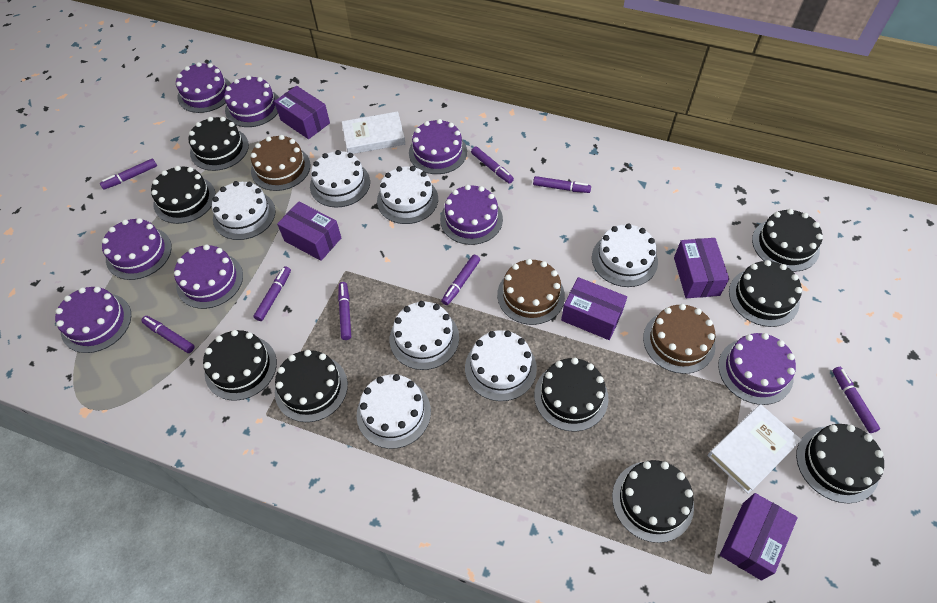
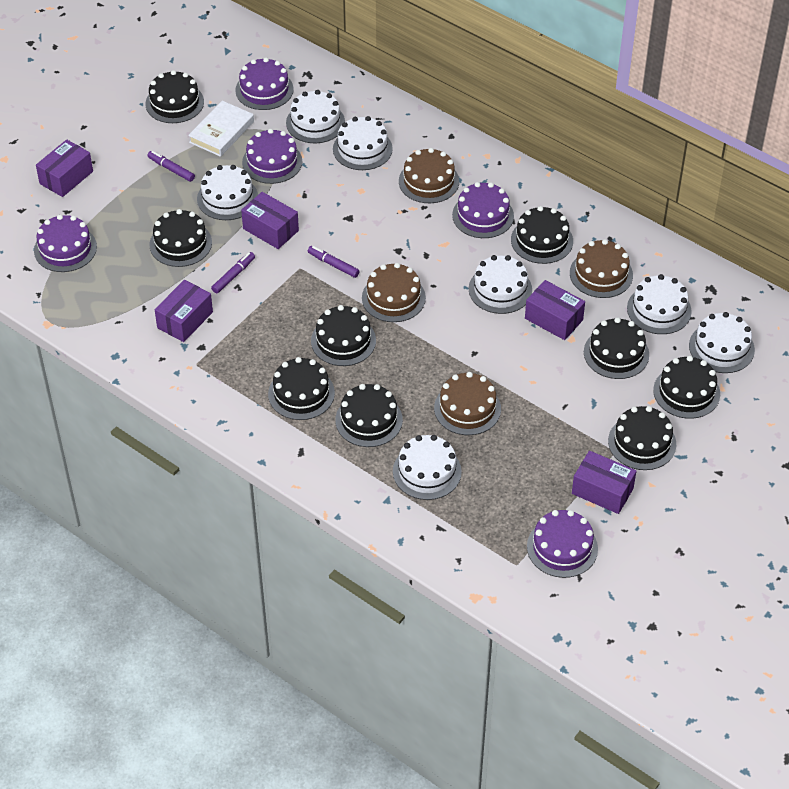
brown cake: 3 -> 4
purple cake: 8 -> 5
purple marker: 8 -> 3
white book: 2 -> 1

